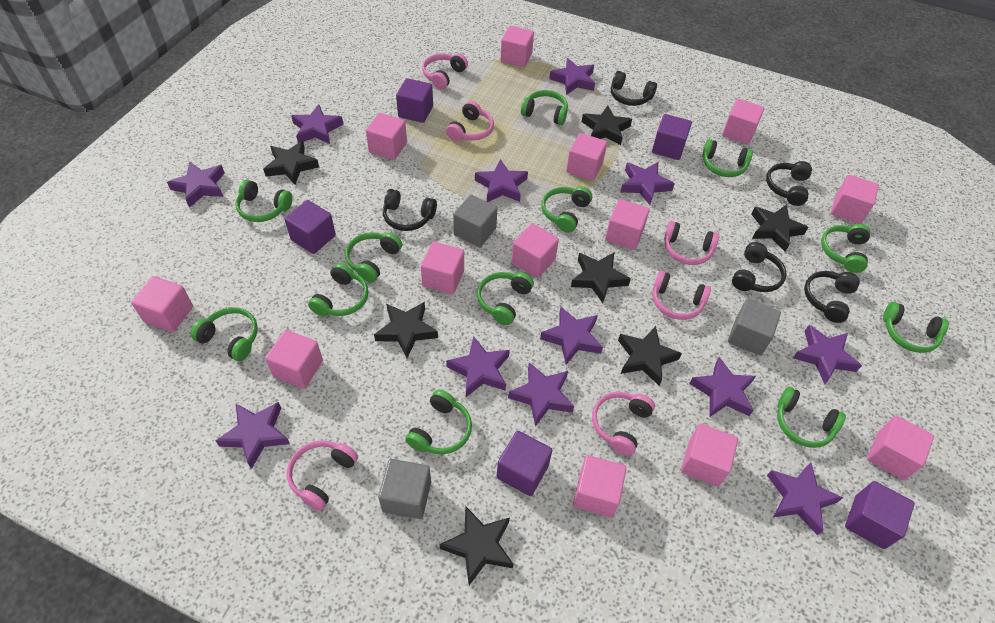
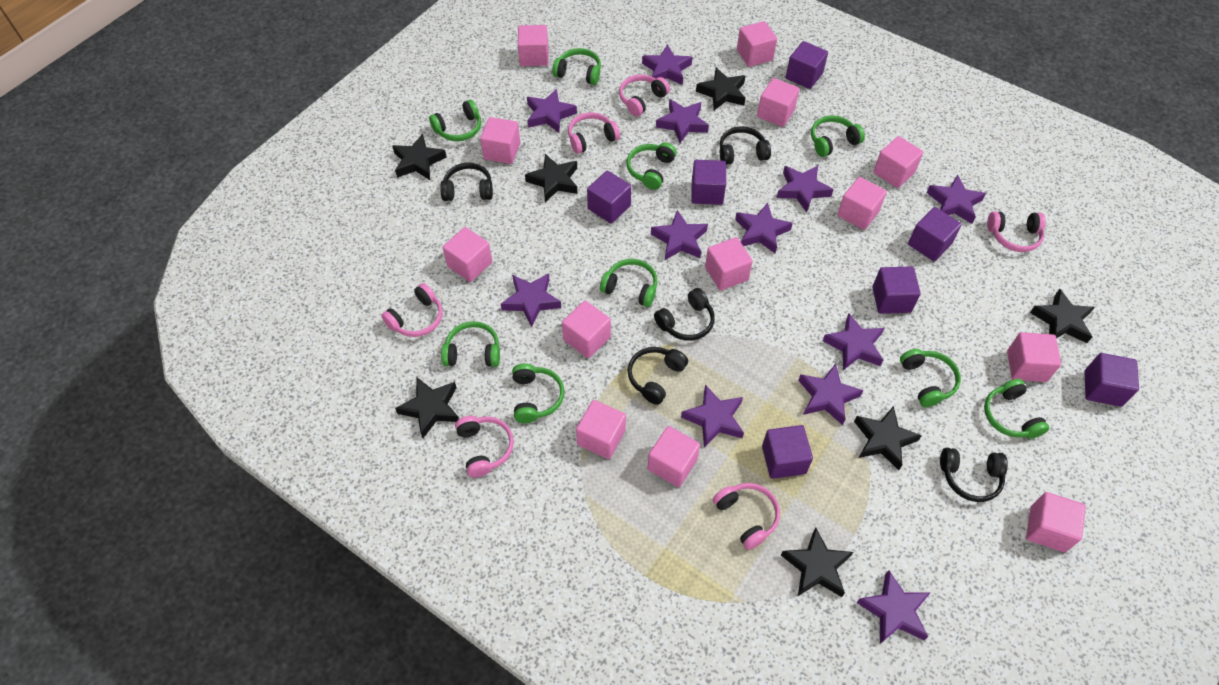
green headphones: 12 -> 9
grey cube: 3 -> 0
purple cube: 5 -> 7

